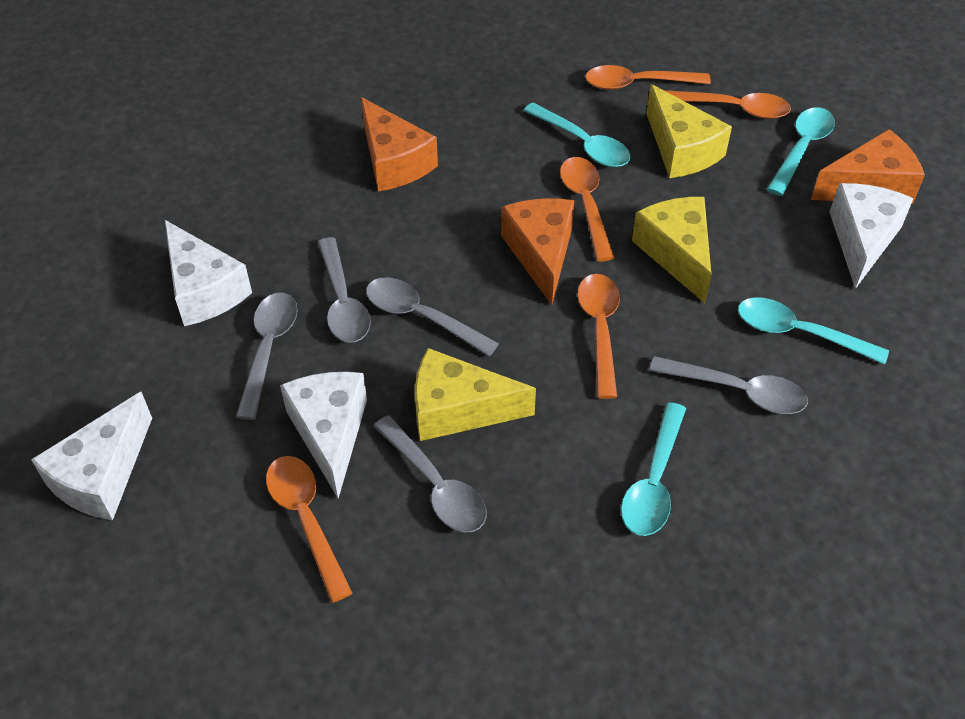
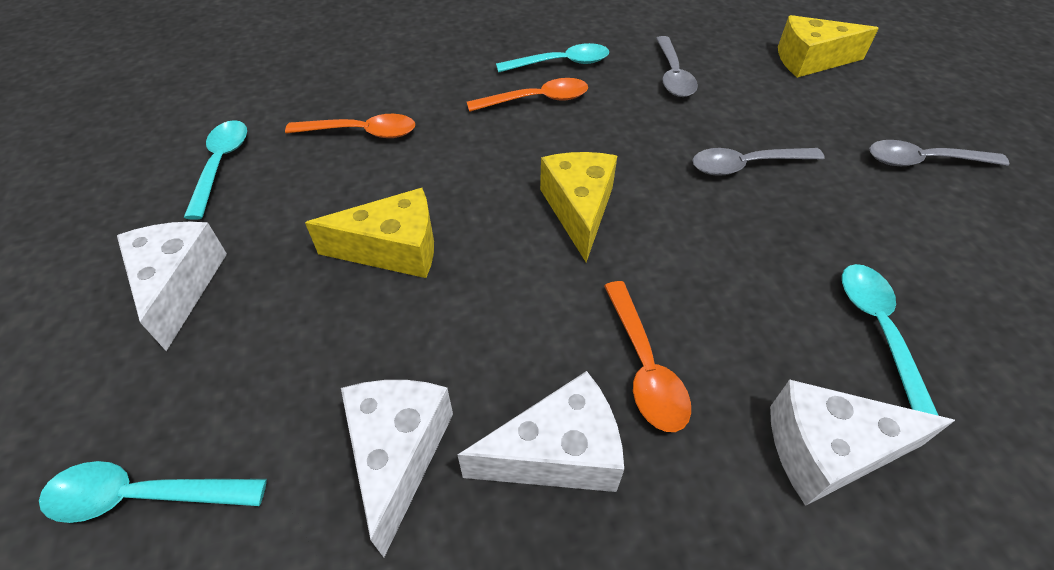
grey spoon: 5 -> 3
orange cheese: 3 -> 0
orange spoon: 5 -> 3

